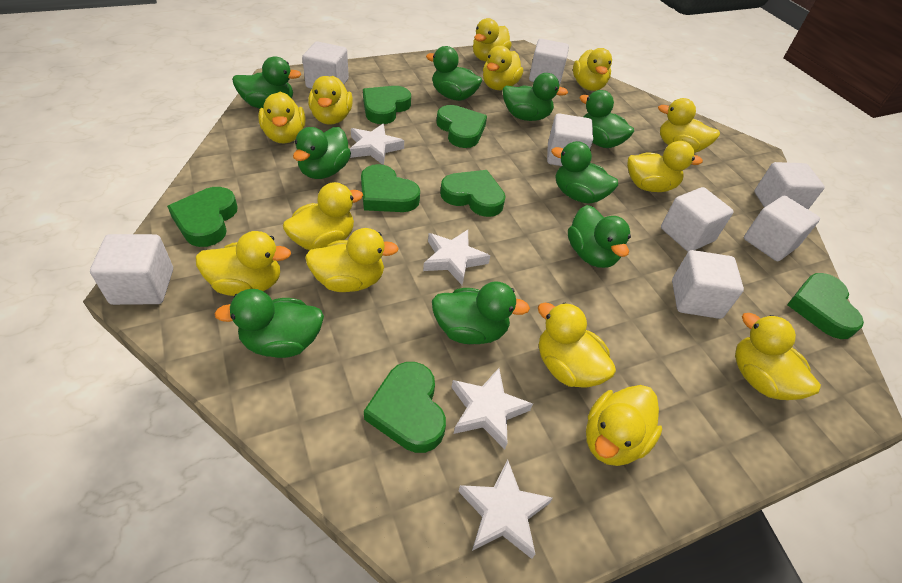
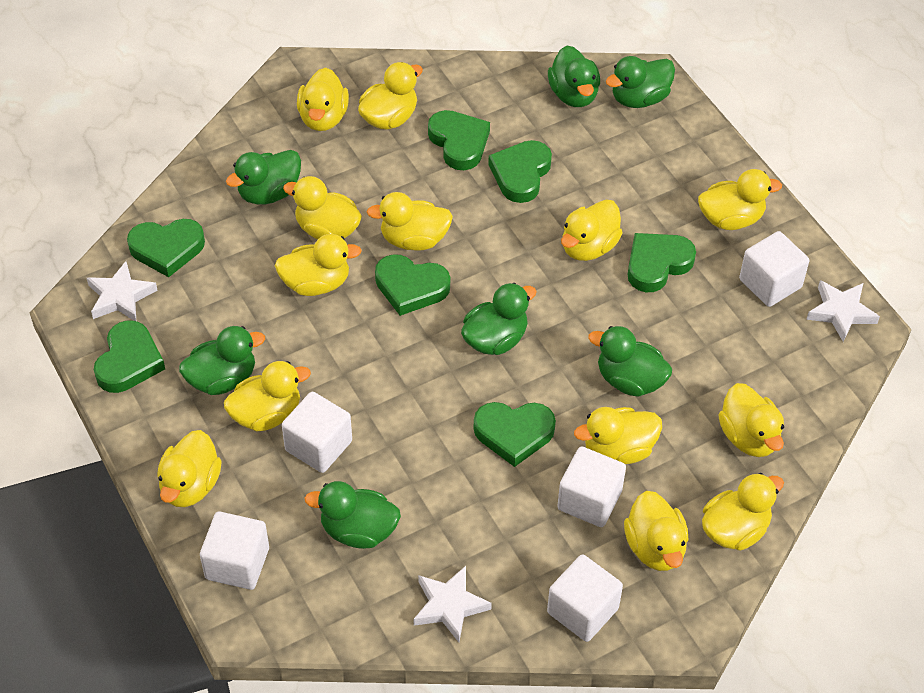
green duck: 9 -> 7
white cube: 8 -> 5
white star: 4 -> 3

